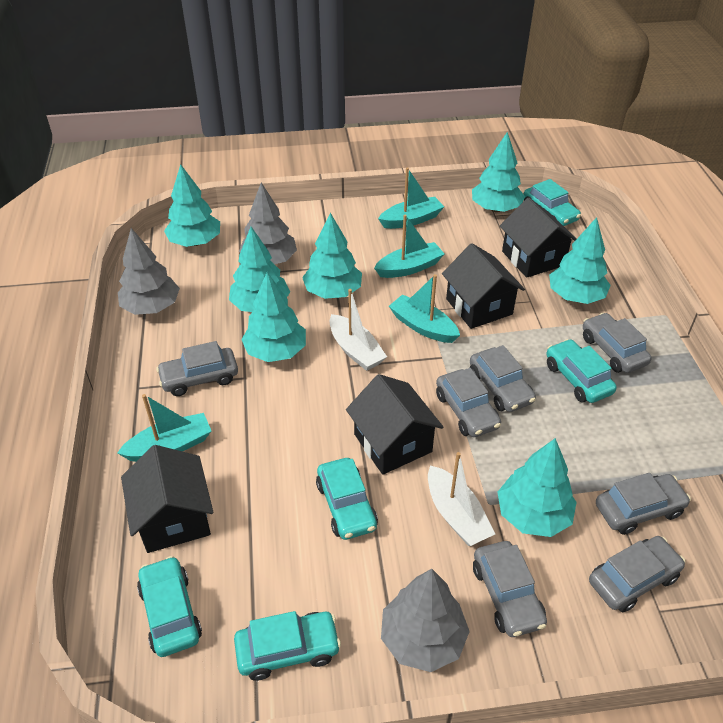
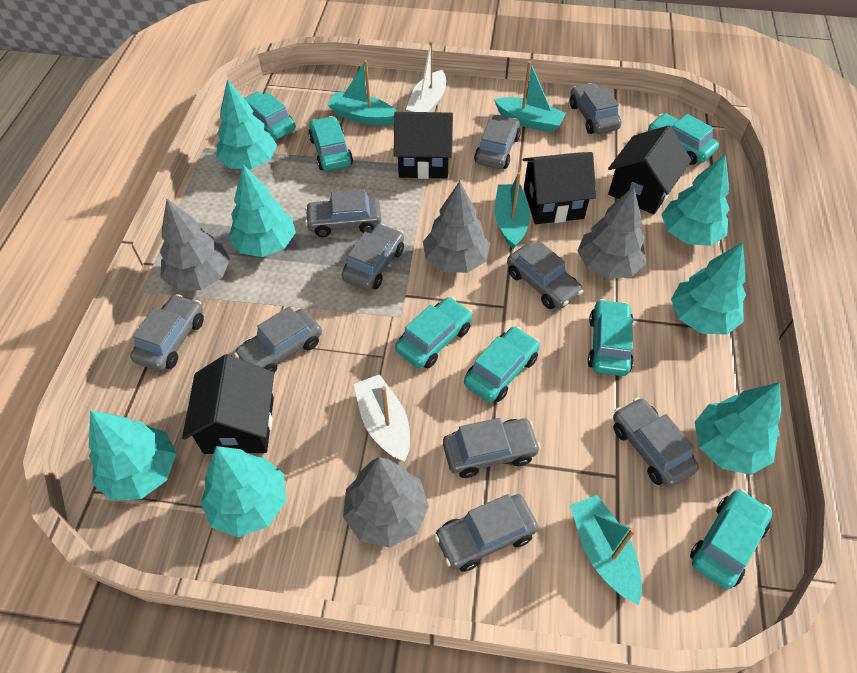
grey car: 7 -> 10
grey tree: 3 -> 4
turquoise car: 5 -> 7

